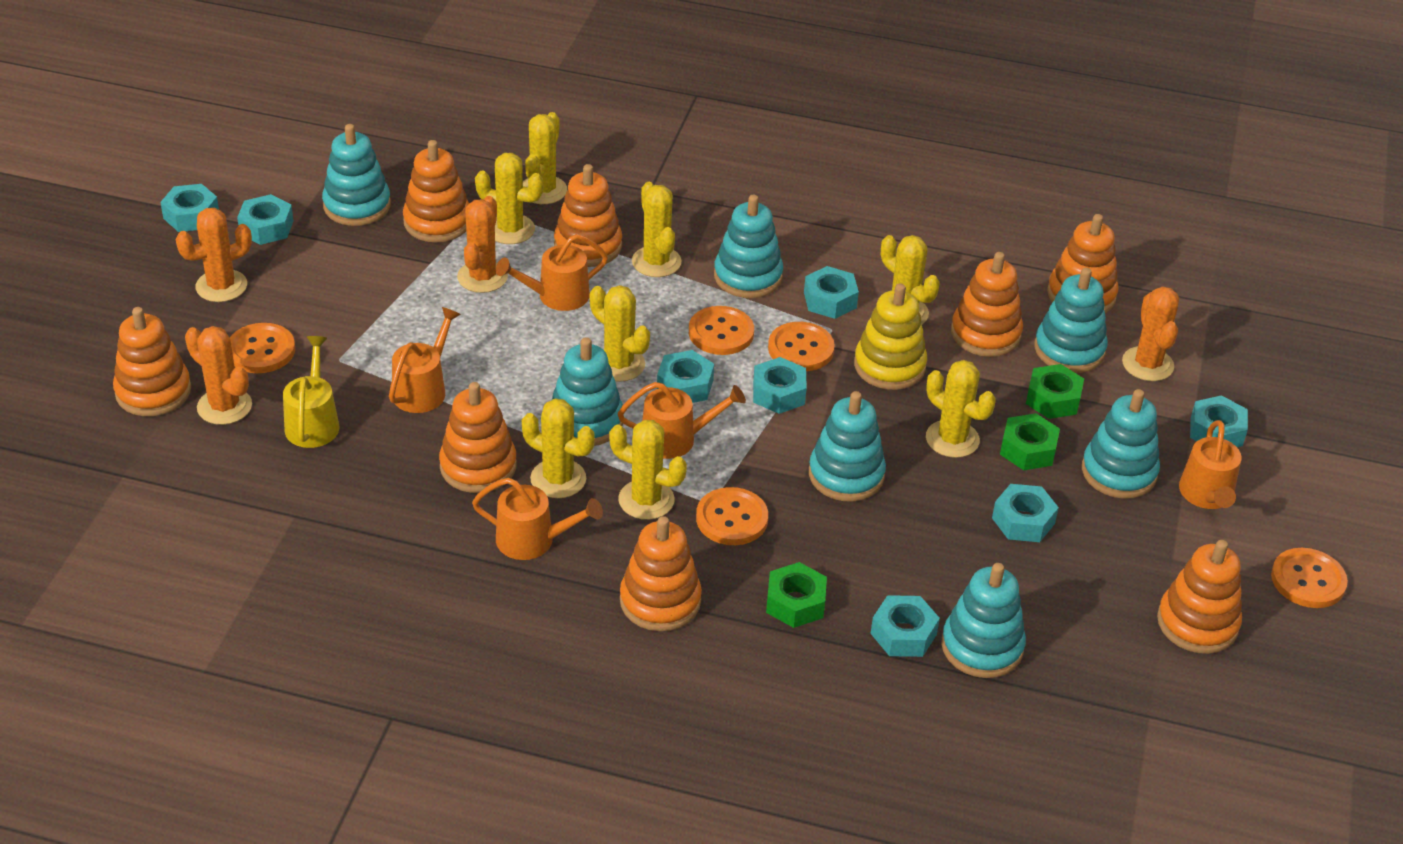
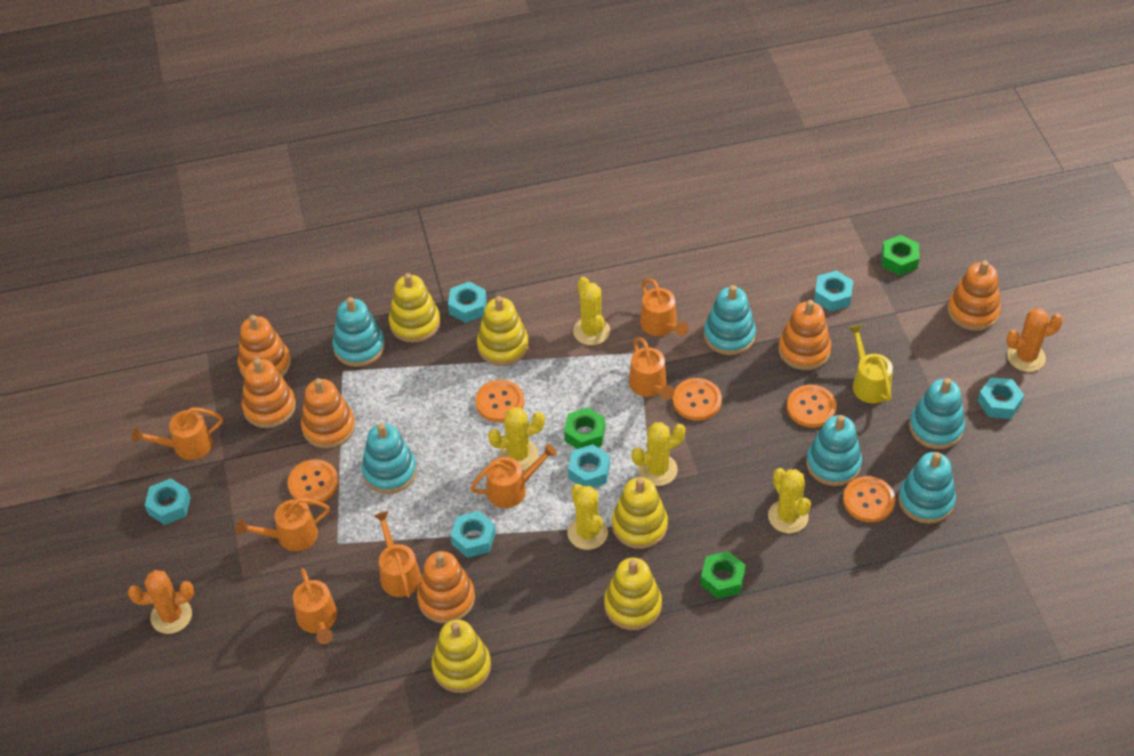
orange cactus: 4 -> 2
orange stacking toy: 8 -> 6
orange watering can: 5 -> 7
turquoise nut: 8 -> 6
turquoise stacking toy: 7 -> 6
yellow cactus: 8 -> 5
yellow stacking toy: 1 -> 5

